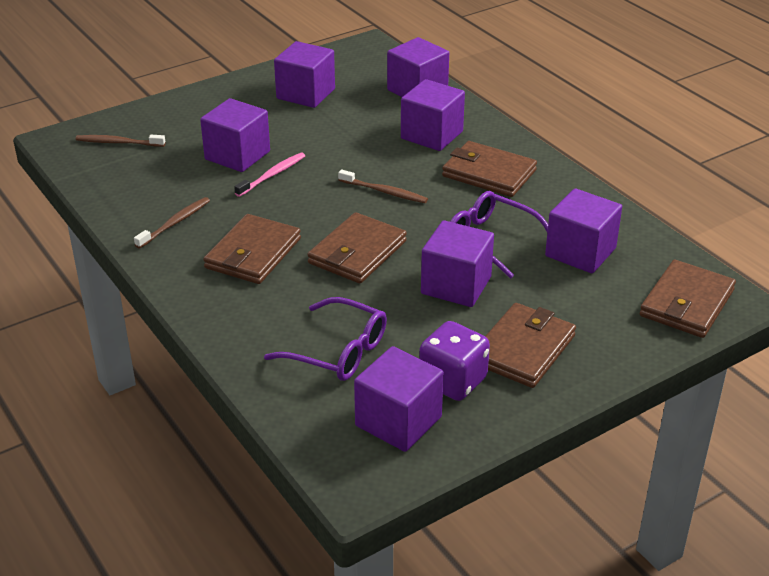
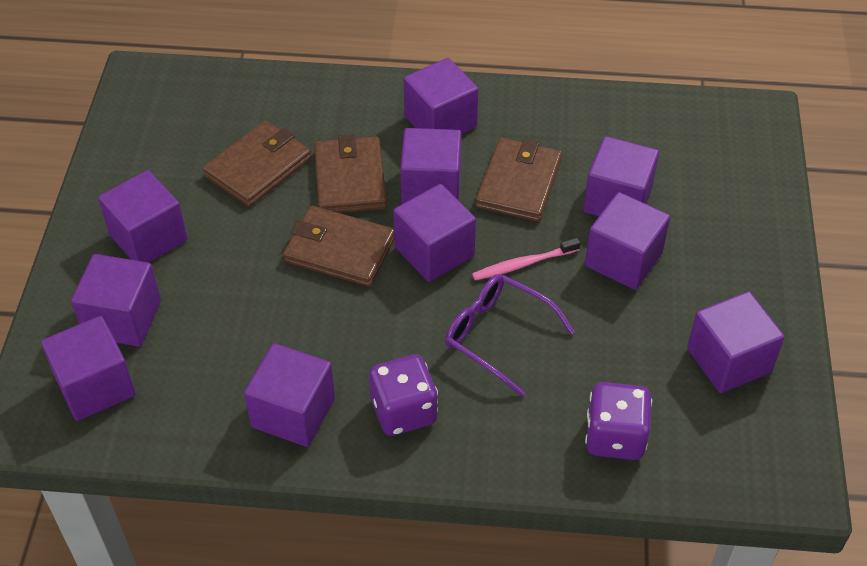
brown toothbrush: 3 -> 0
brown wallet: 5 -> 4
purple cube: 7 -> 10
purple dice: 1 -> 2
purple glasses: 2 -> 1

